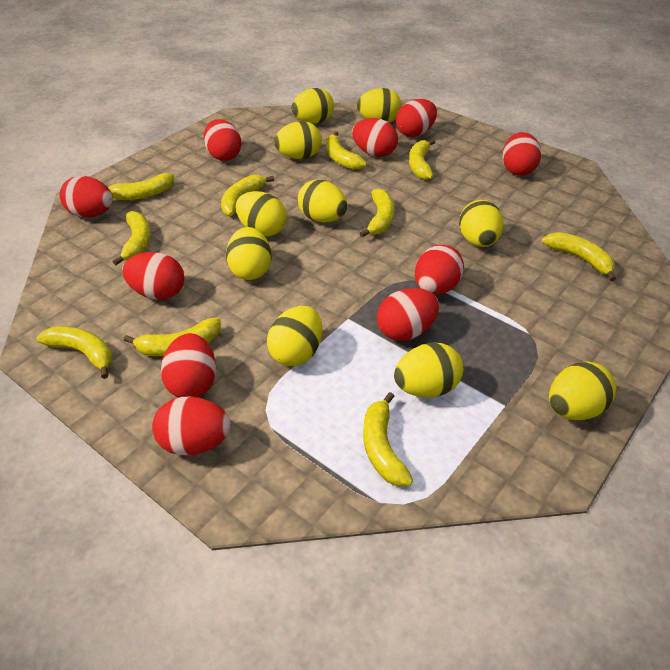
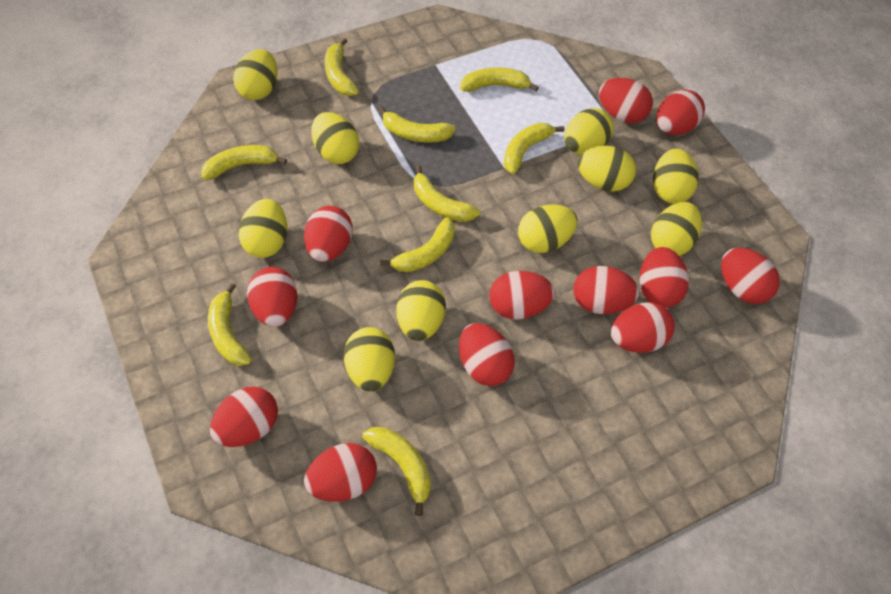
red egg: 10 -> 12
yellow banana: 10 -> 9

